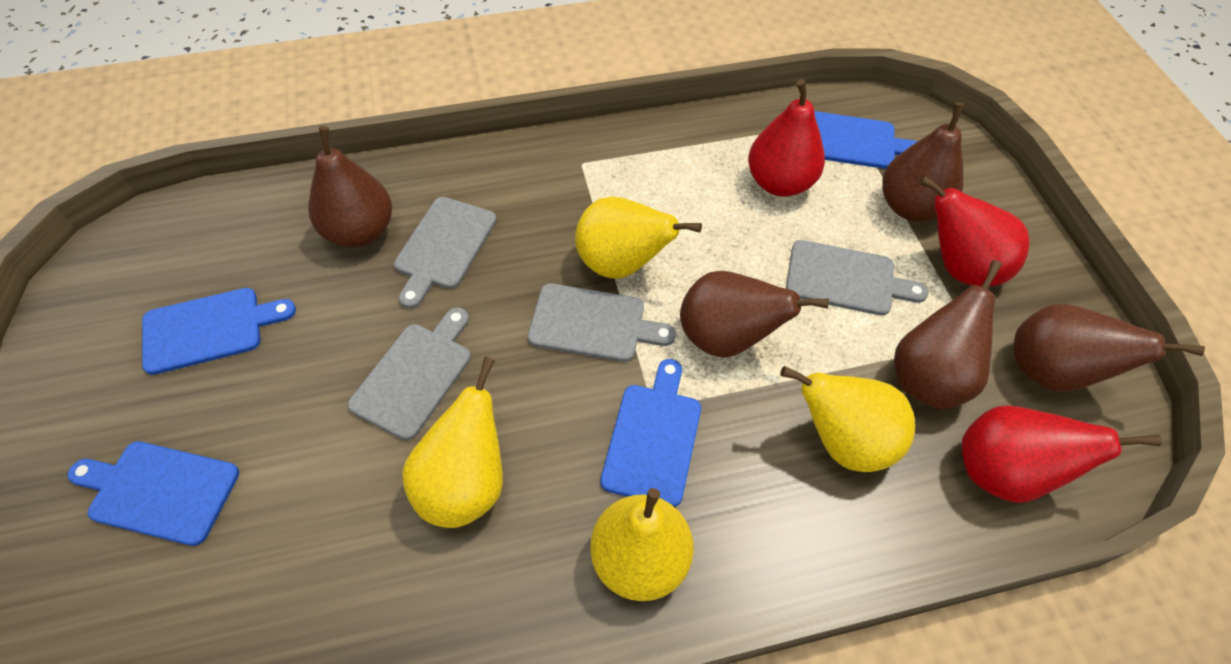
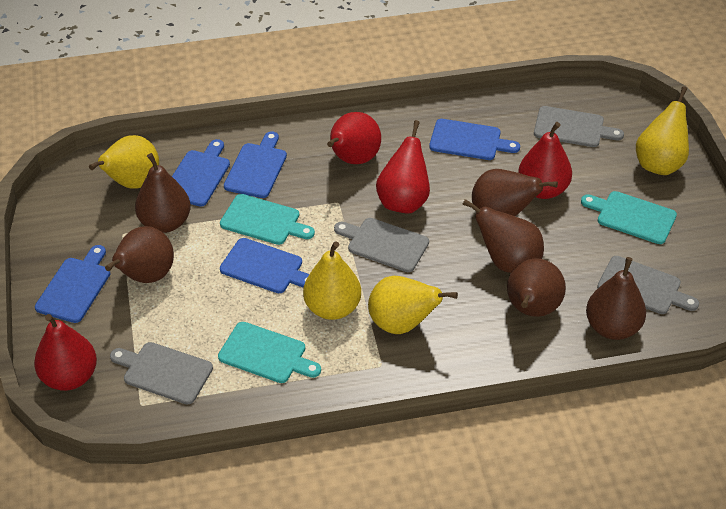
blue cutting board: 4 -> 5
brown pear: 5 -> 6
red pear: 3 -> 4
turquoise cutting board: 0 -> 3

